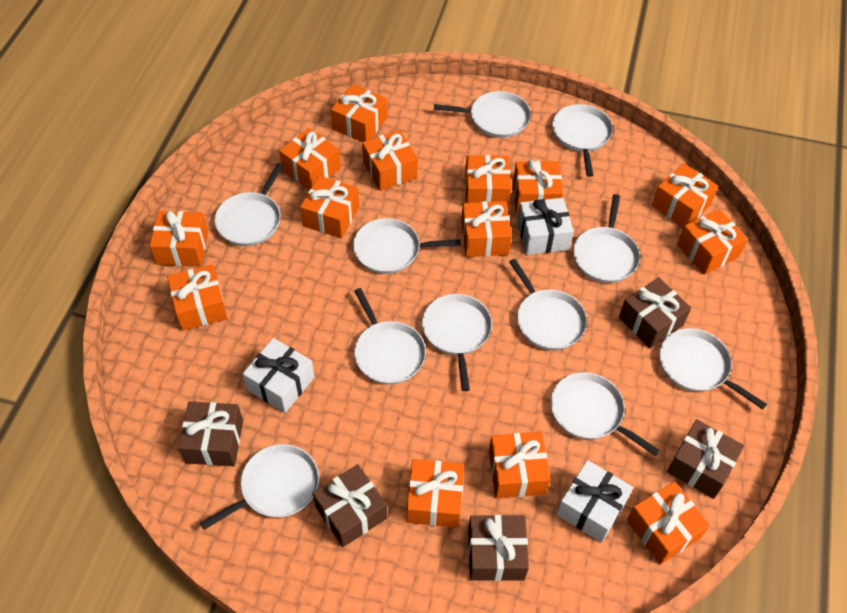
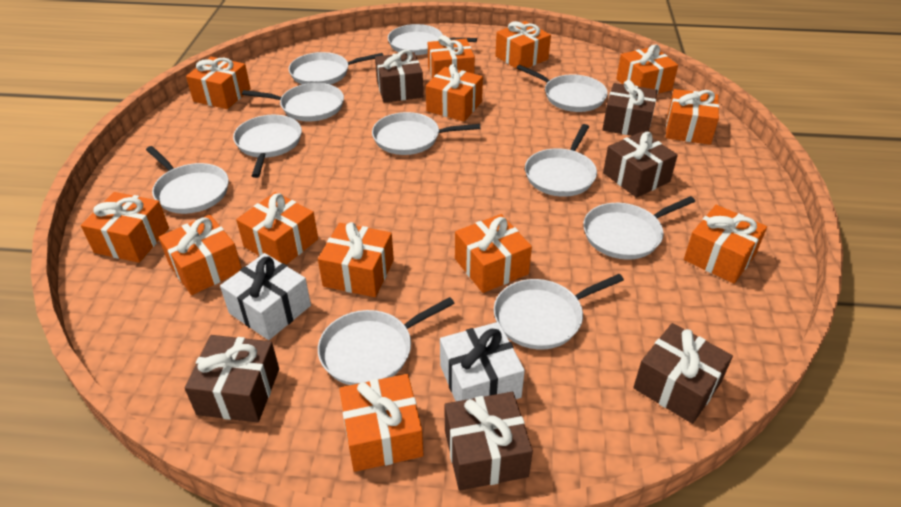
brown gift: 5 -> 6
orange gift: 14 -> 13
white gift: 3 -> 2

